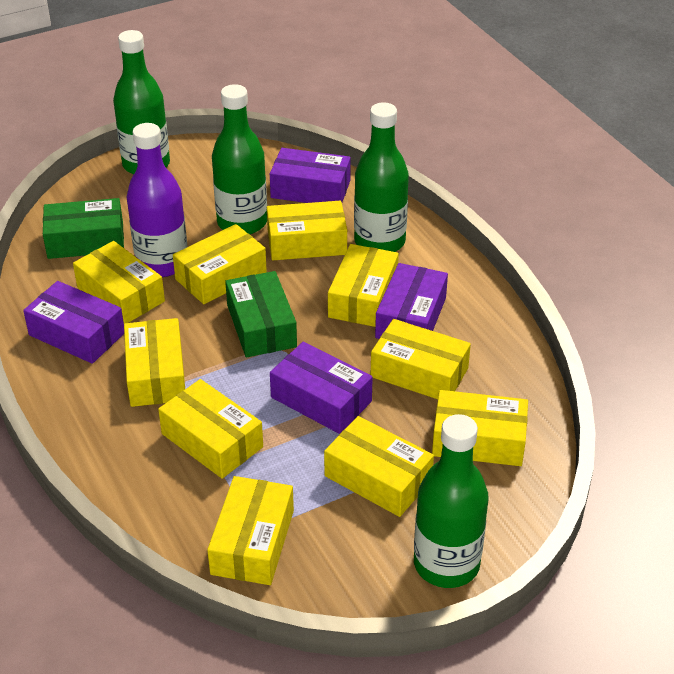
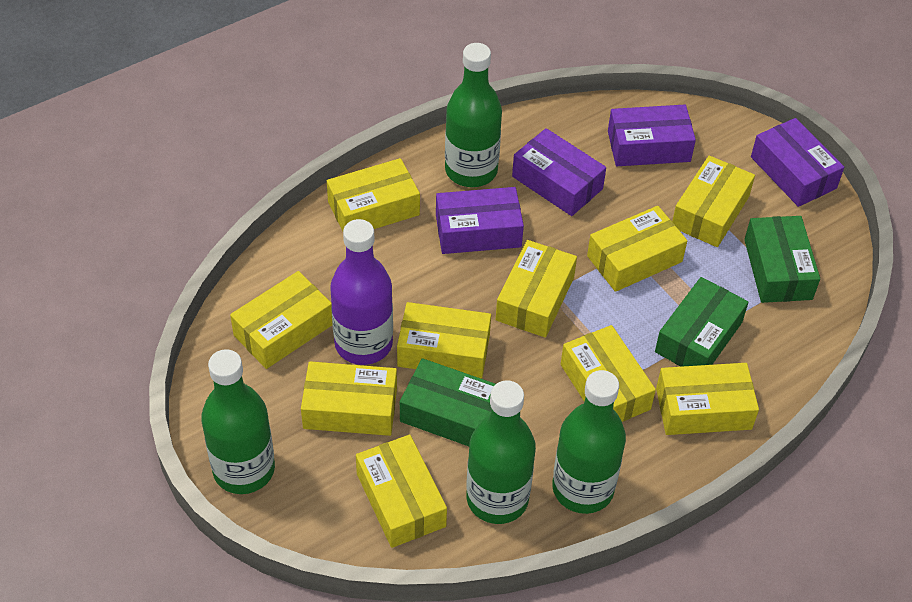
green box: 2 -> 3

